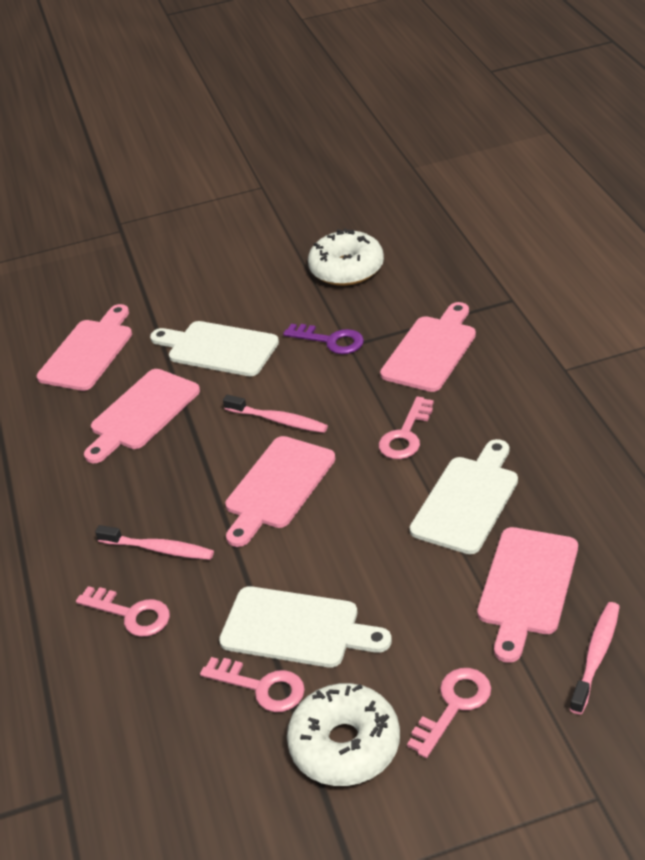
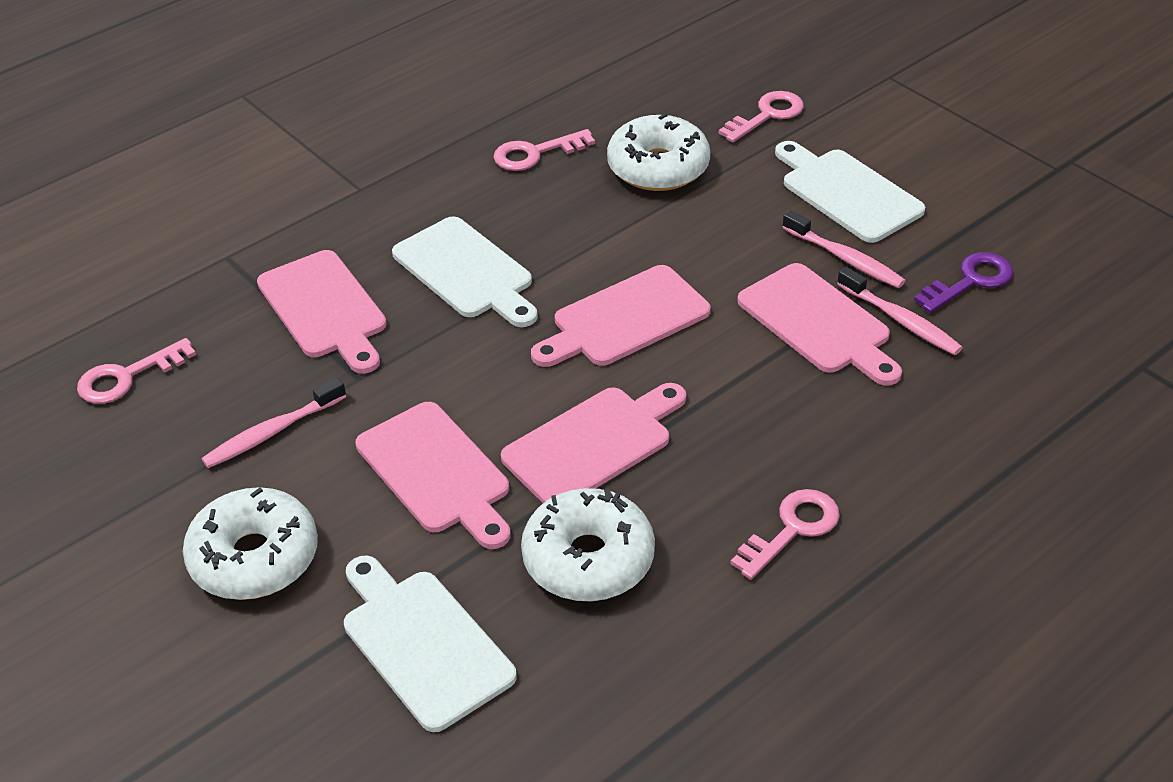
white donut: 2 -> 3

